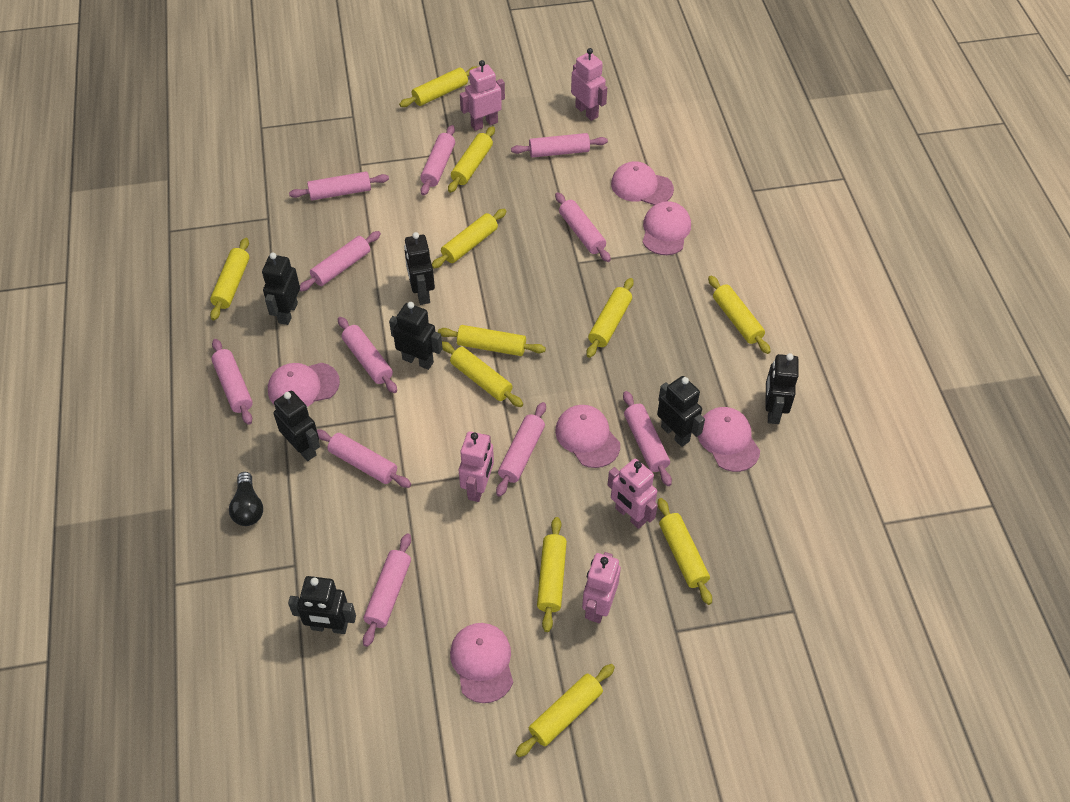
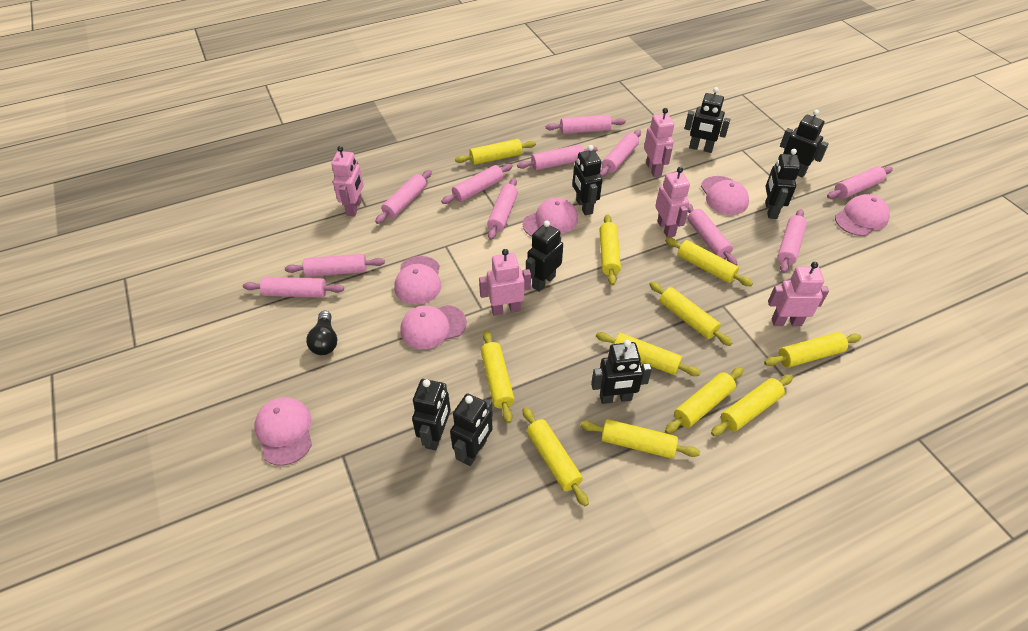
black robot: 7 -> 8

